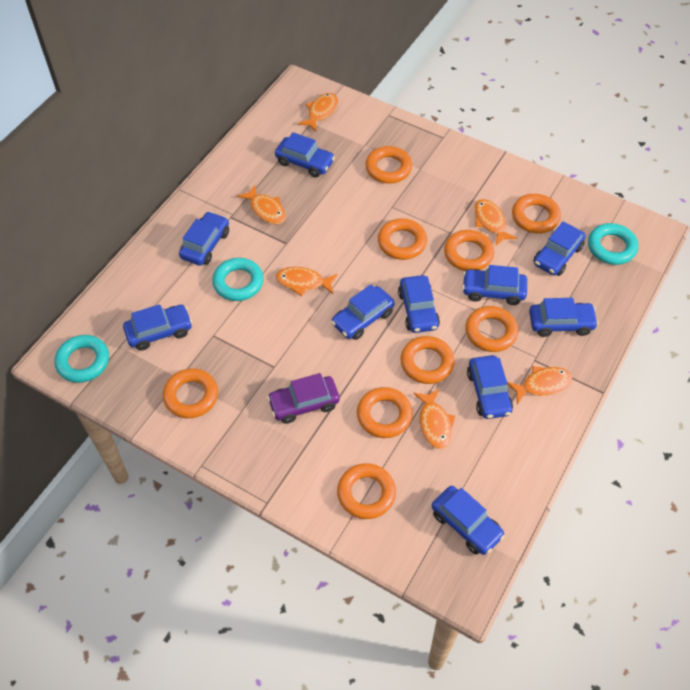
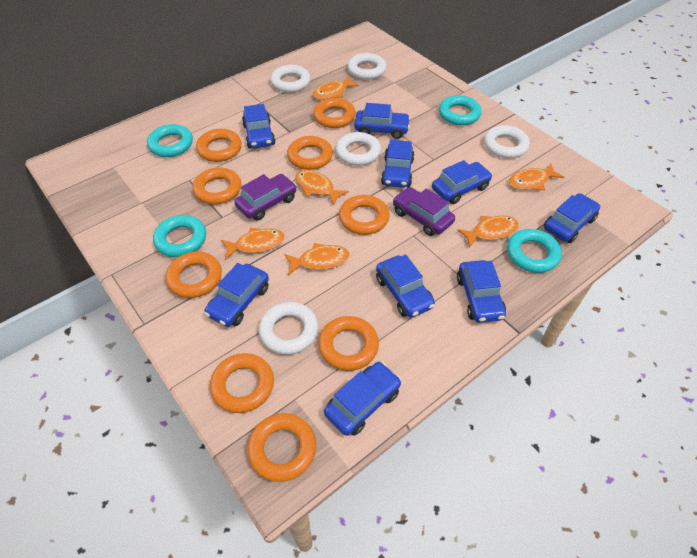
blue car: 10 -> 9
purple car: 1 -> 2
turquoise ring: 3 -> 4
white ring: 0 -> 5

